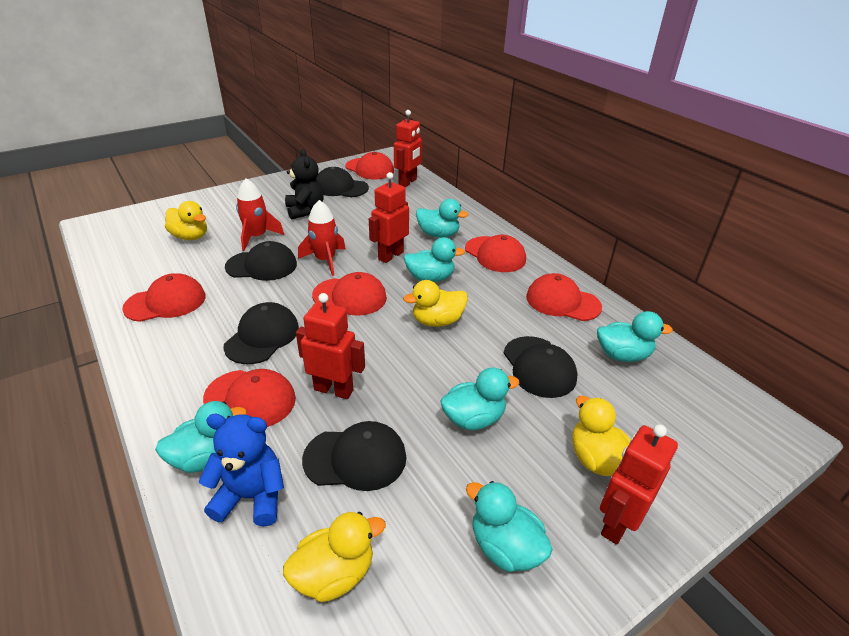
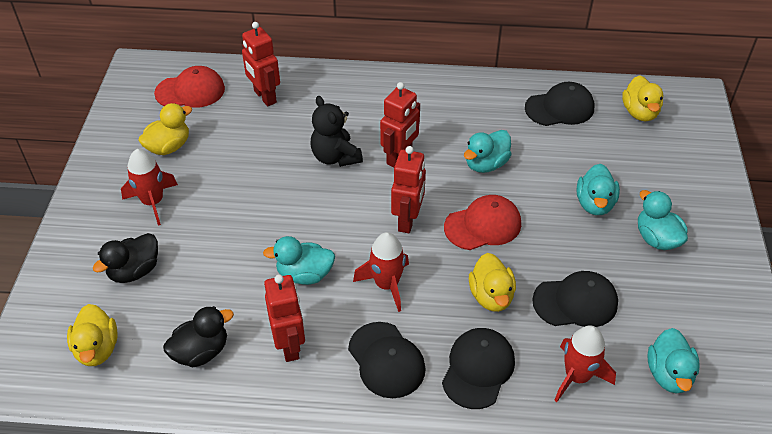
black cap: 5 -> 4
black duck: 0 -> 2
blue teddy bear: 1 -> 0
red cap: 6 -> 2
red rocket: 2 -> 3
turquoise duck: 6 -> 5

